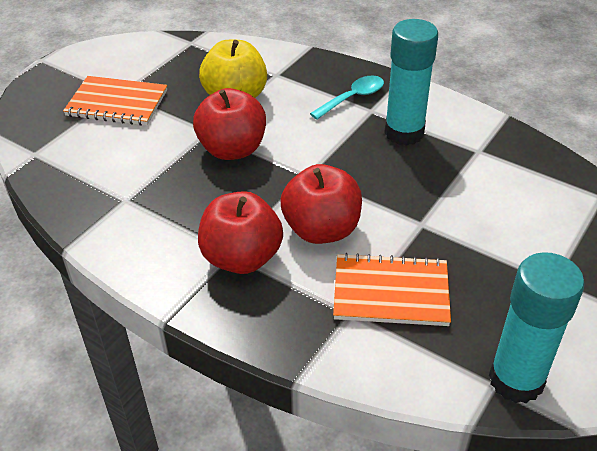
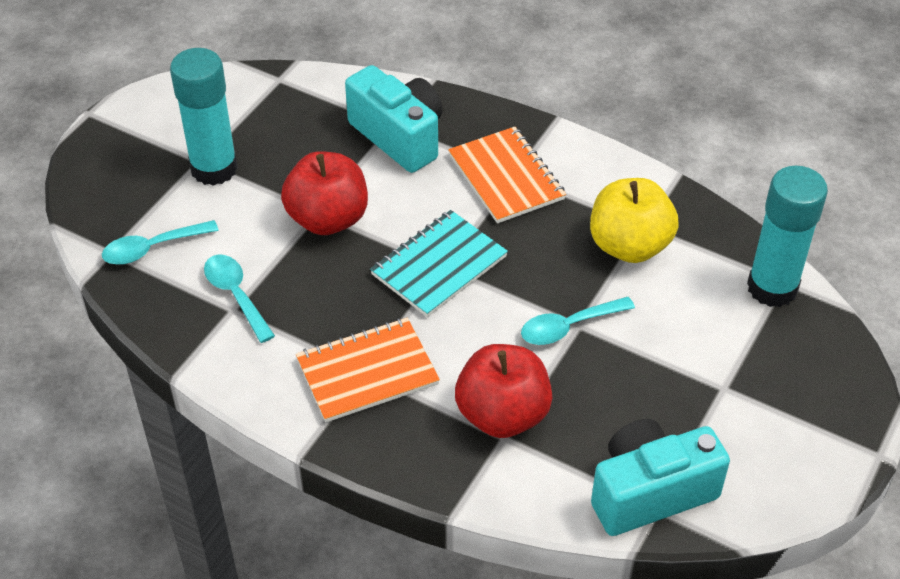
red apple: 3 -> 2
turquoise camera: 0 -> 2
turquoise notebook: 0 -> 1
turquoise spoon: 1 -> 3

